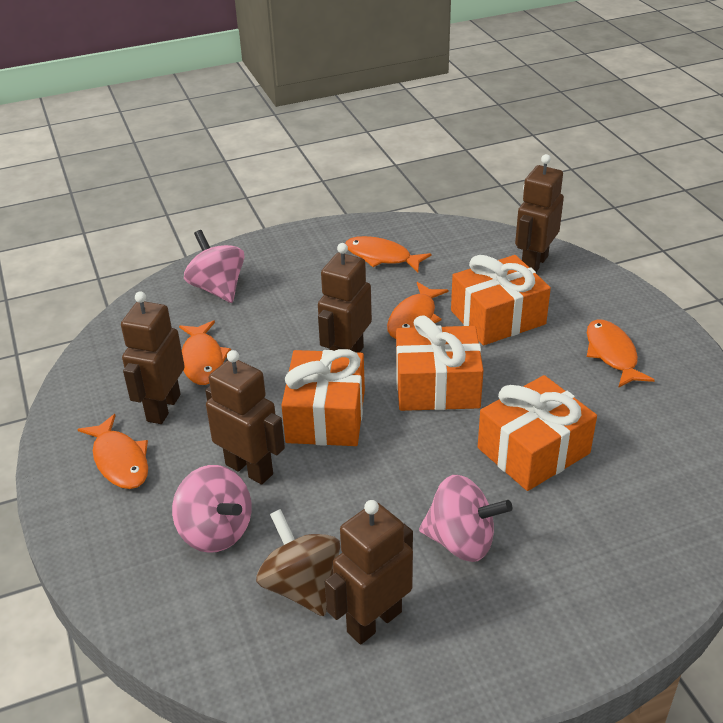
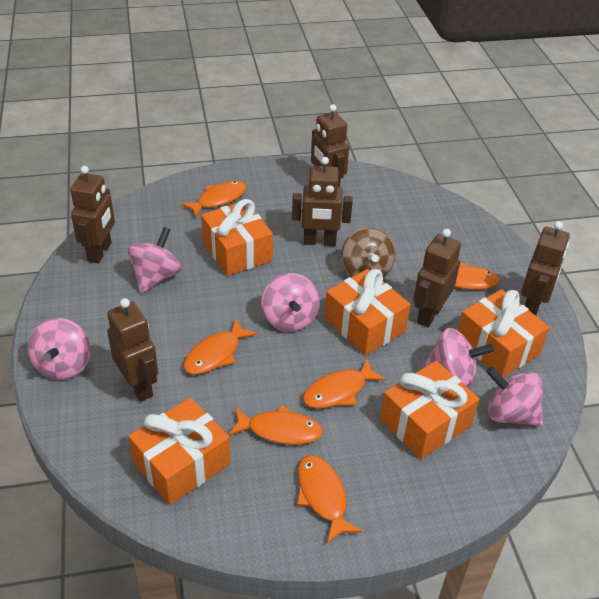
brown robot: 5 -> 6
orange fish: 5 -> 6
orange gift: 4 -> 5
pink spinning top: 3 -> 5

